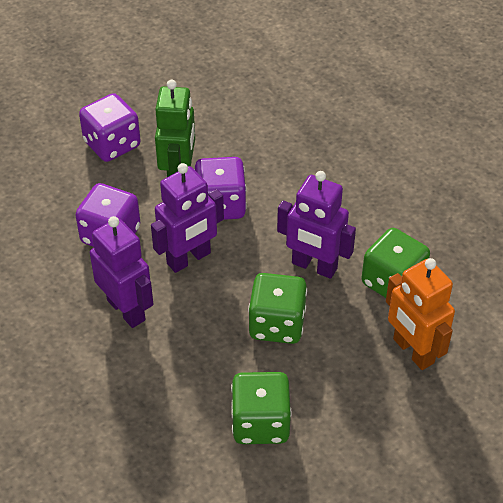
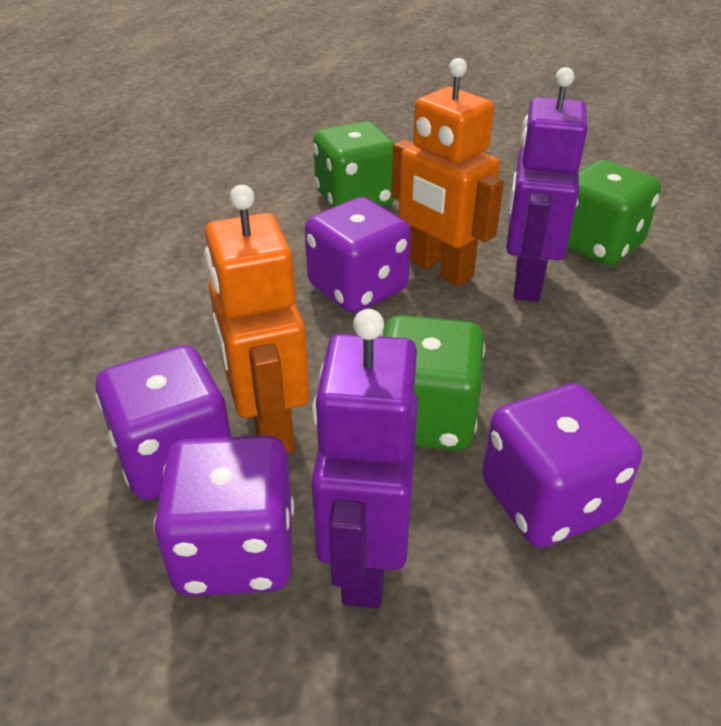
green robot: 1 -> 0
orange robot: 1 -> 2
purple dice: 3 -> 4
purple robot: 3 -> 2

